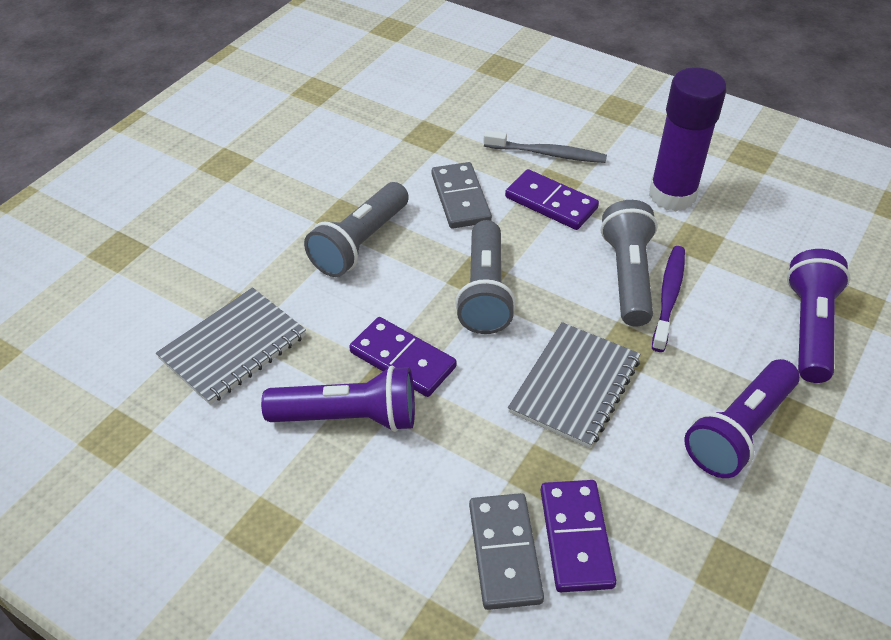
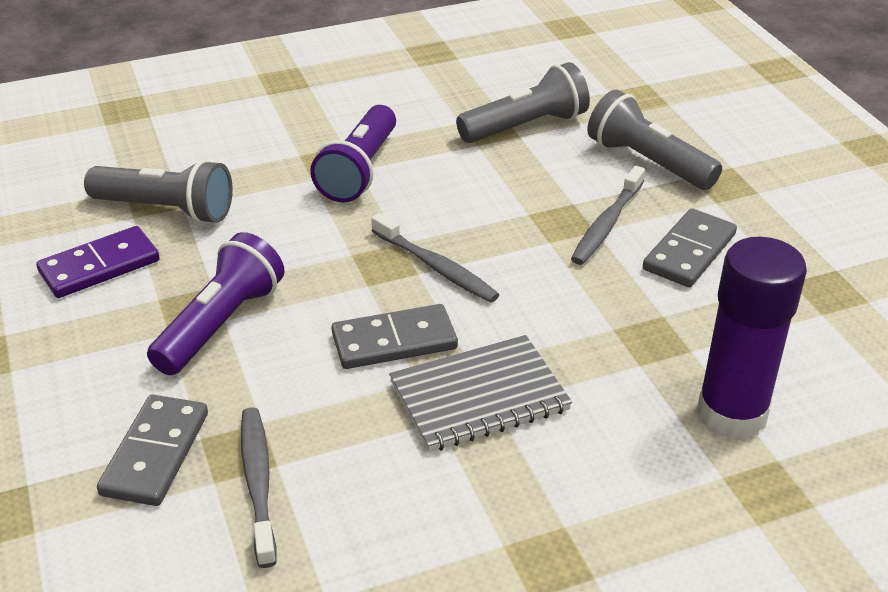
grey domino: 2 -> 3
grey notebook: 2 -> 1
grey toothbrush: 1 -> 3
purple domino: 3 -> 1
purple flashlight: 3 -> 2
purple toothbrush: 1 -> 0

